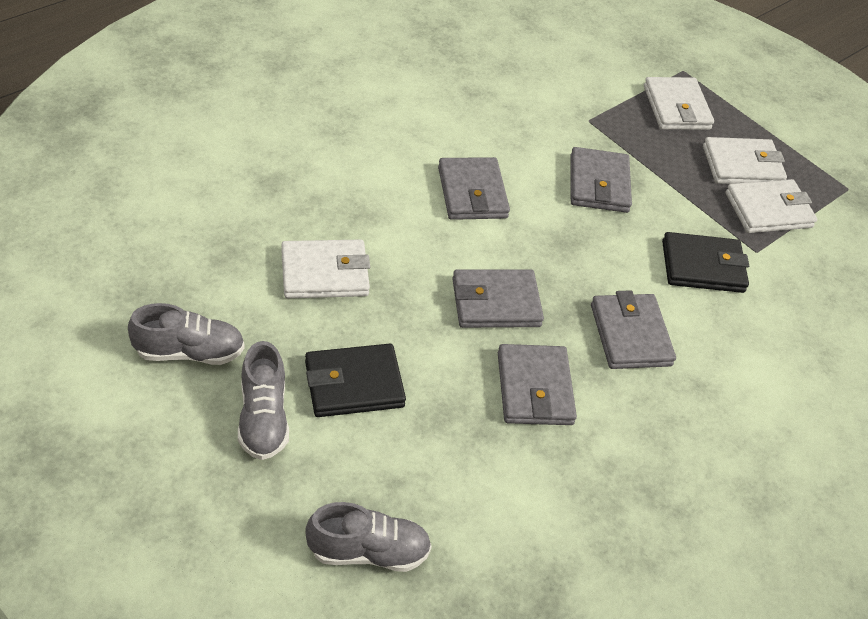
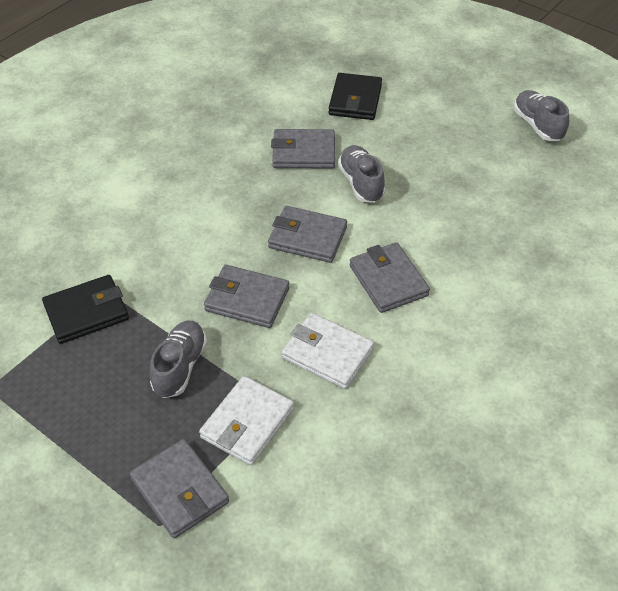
white wallet: 4 -> 2

